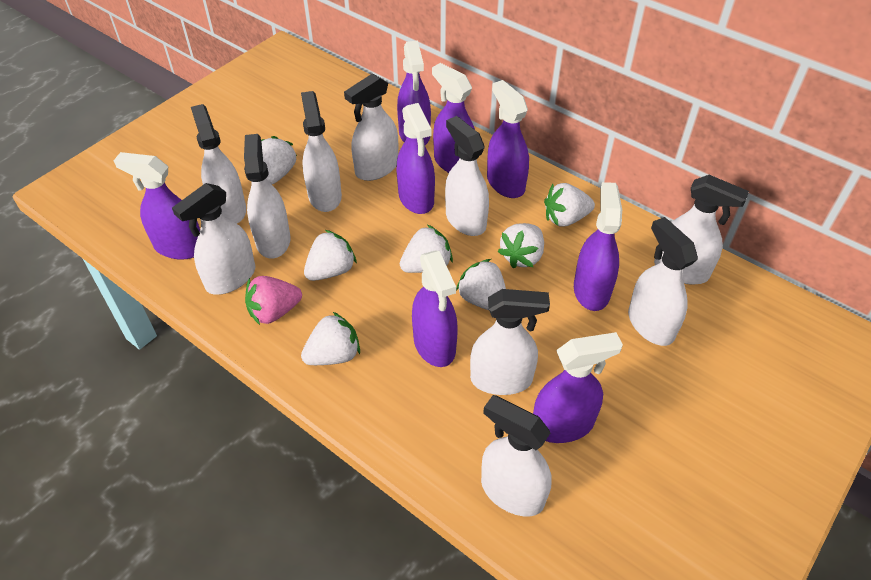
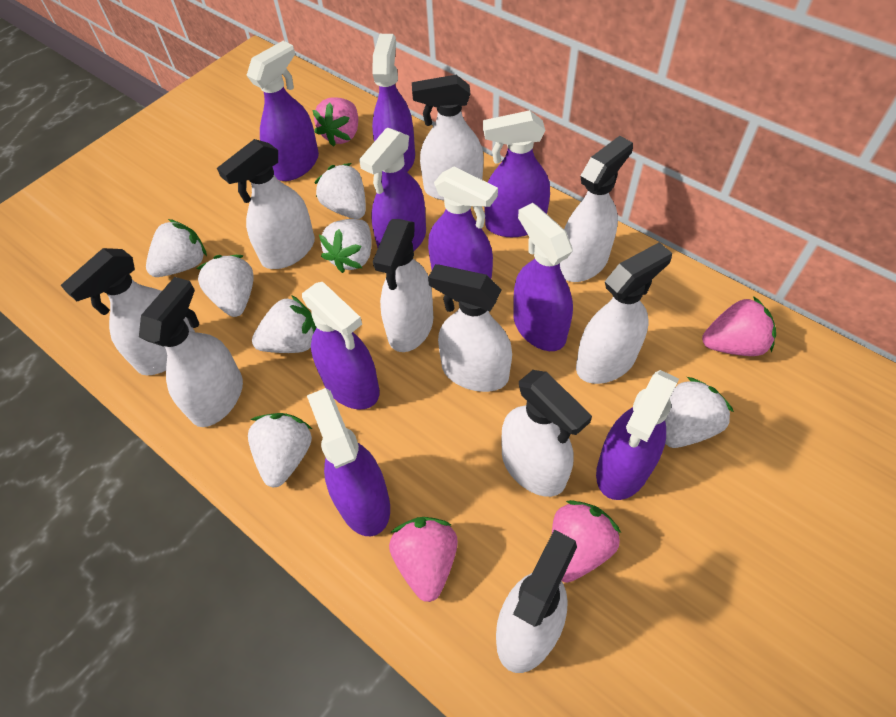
pink strawberry: 1 -> 4
purple spray bottle: 8 -> 9

